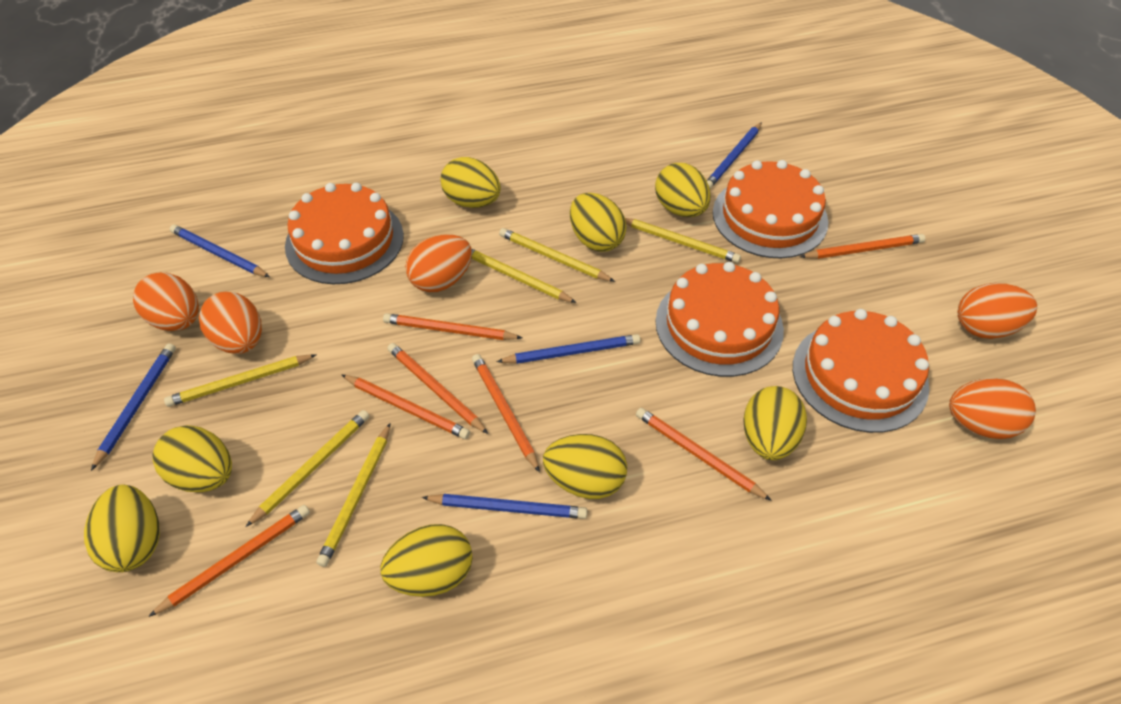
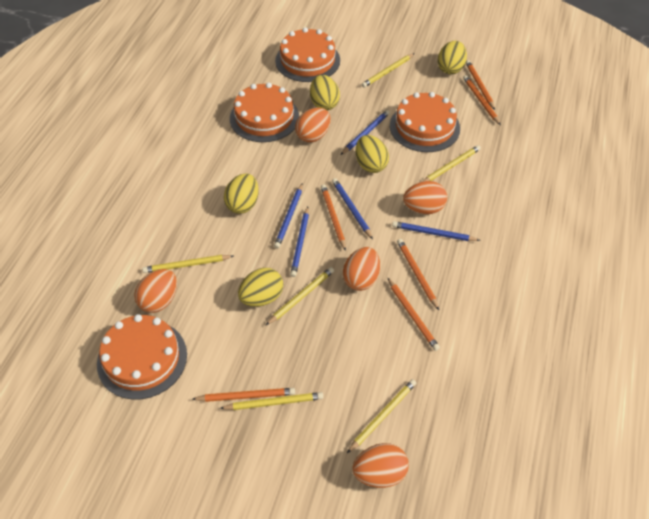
orange pencil: 7 -> 6
yellow egg: 8 -> 5

